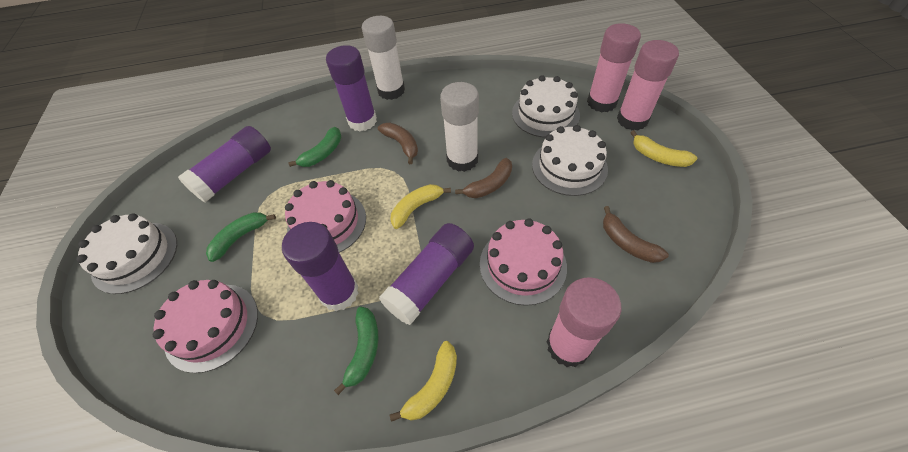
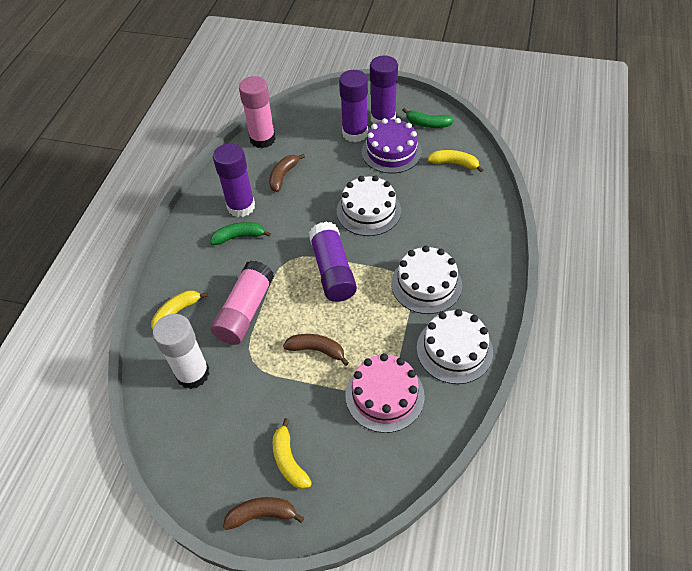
green banana: 3 -> 2
pink cake: 3 -> 1
pink glue stick: 3 -> 2
purple cake: 0 -> 1
white glue stick: 2 -> 1

